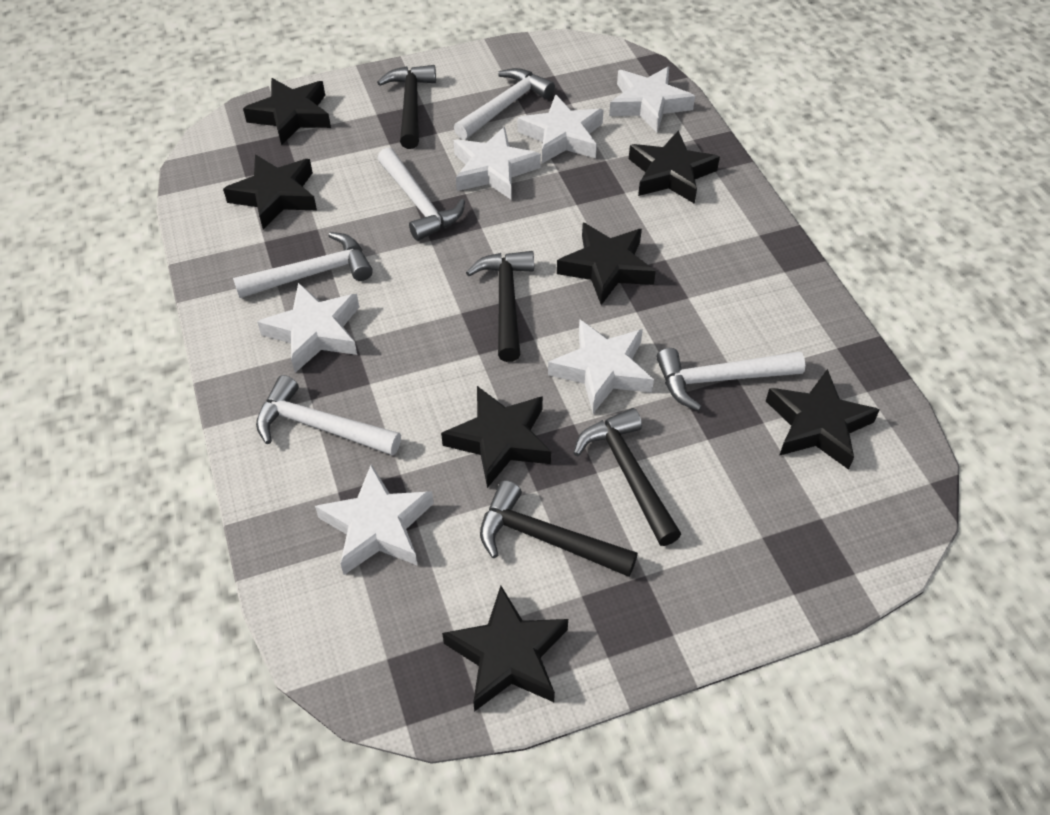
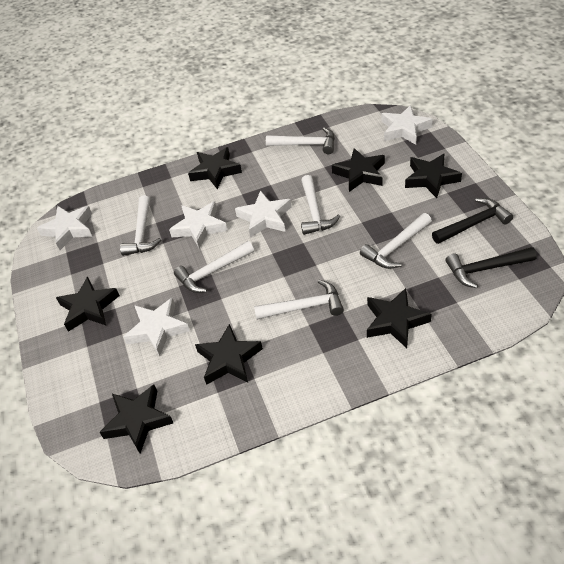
black hammer: 4 -> 2
white hammer: 5 -> 6
white star: 6 -> 5

